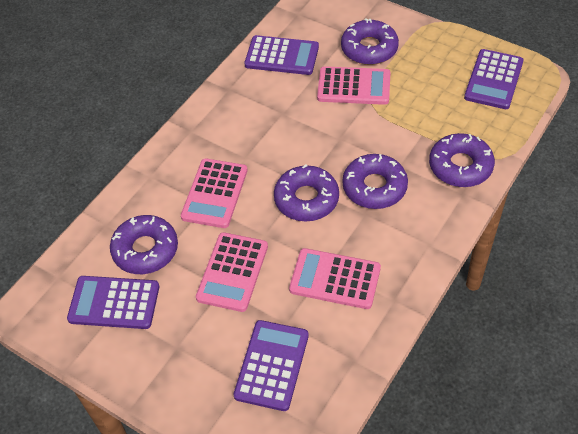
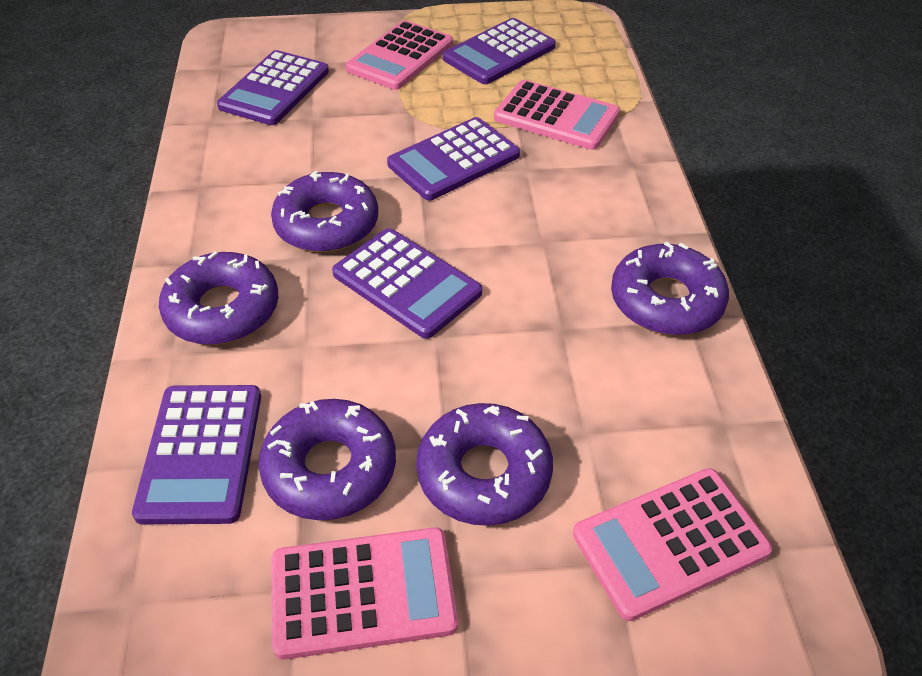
purple calculator: 4 -> 5

